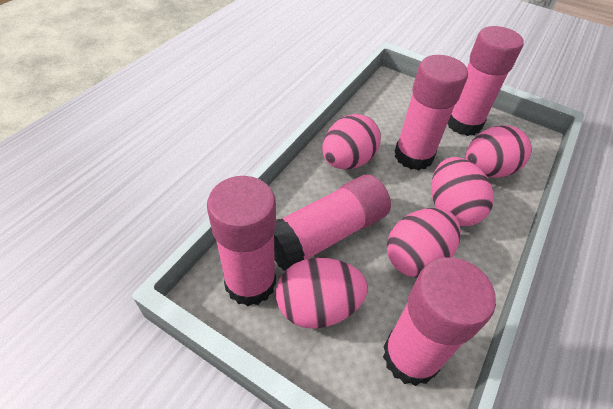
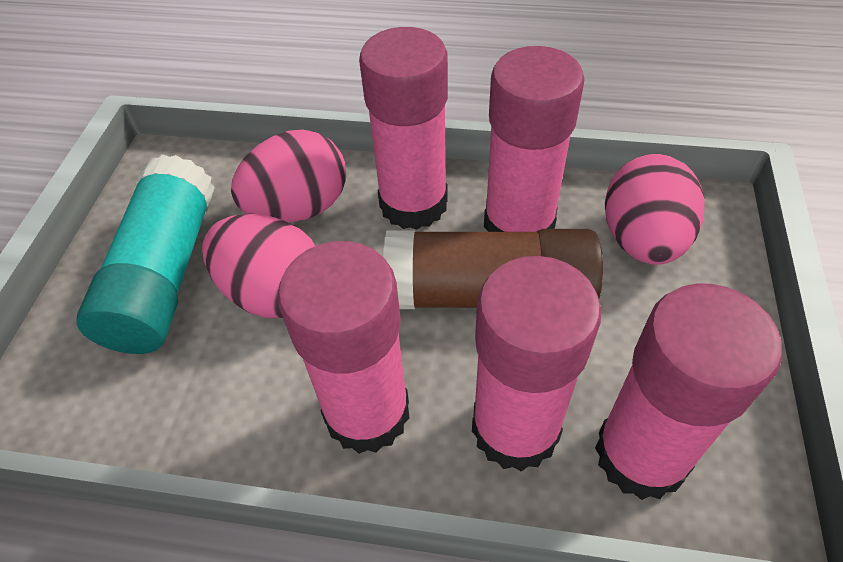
brown glue stick: 0 -> 1
pink egg: 5 -> 3
turquoise glue stick: 0 -> 1

